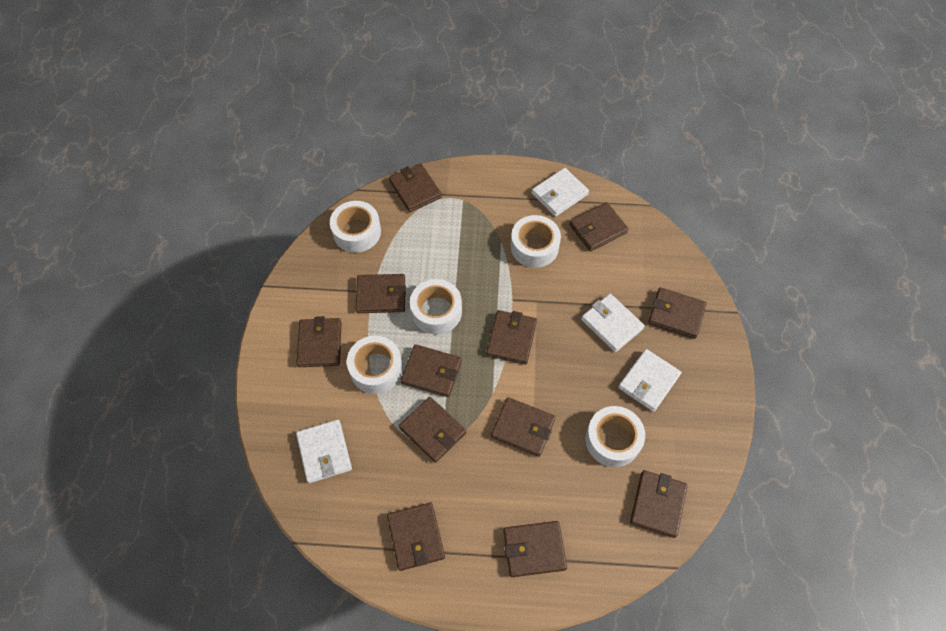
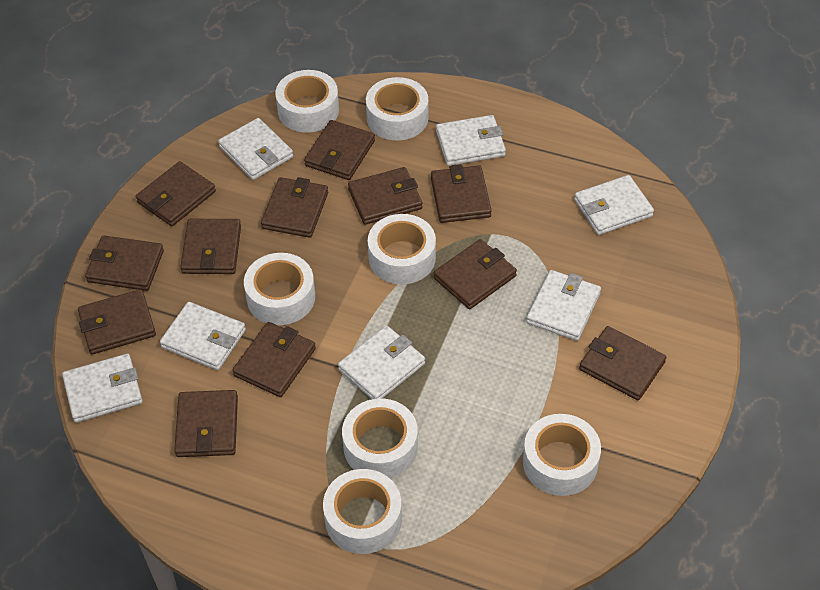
white tape: 5 -> 7
white wallet: 4 -> 7

